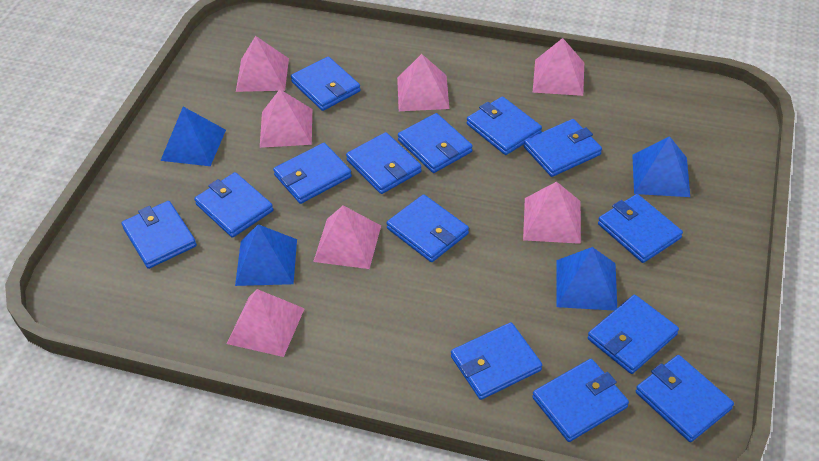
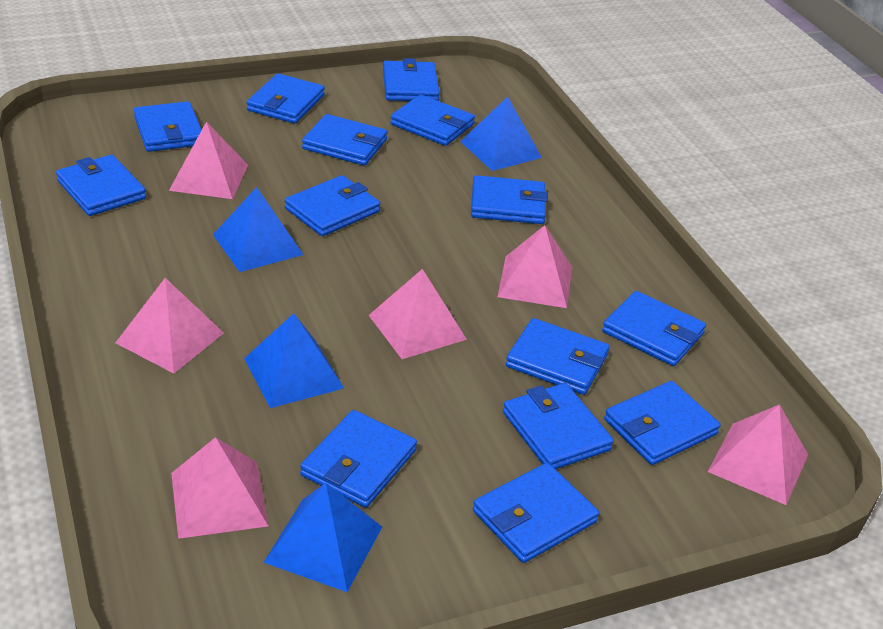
pink pyramid: 7 -> 6

